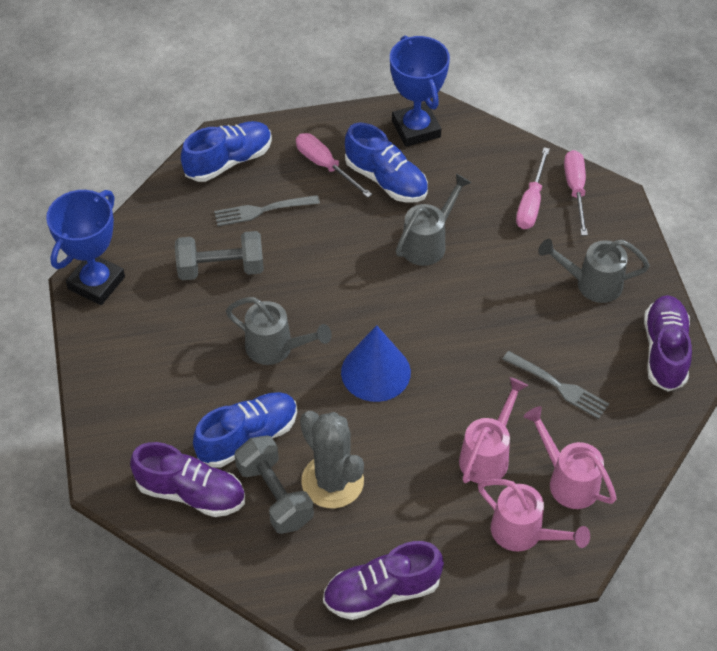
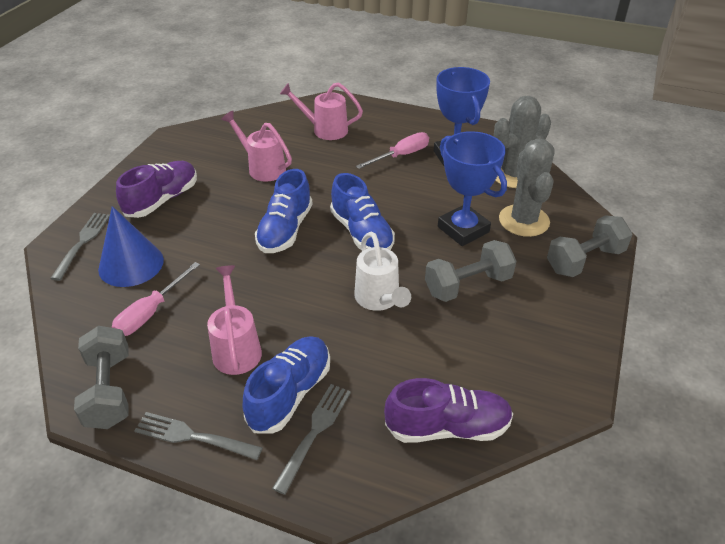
grey cactus: 1 -> 2
grey dumbbell: 2 -> 3
grey fork: 2 -> 3
grey watering can: 3 -> 0
pink screwdriver: 3 -> 2
purple shoe: 3 -> 2
white watering can: 0 -> 1

